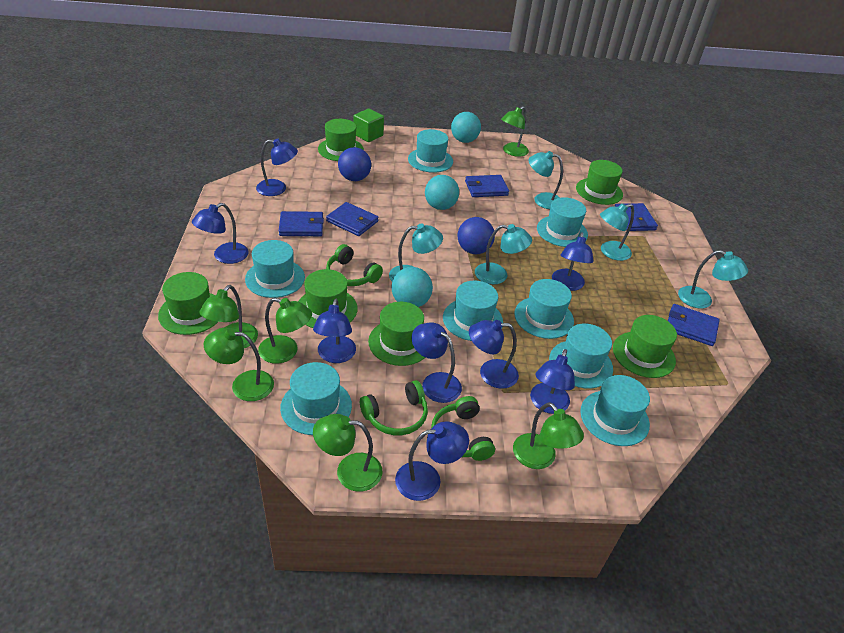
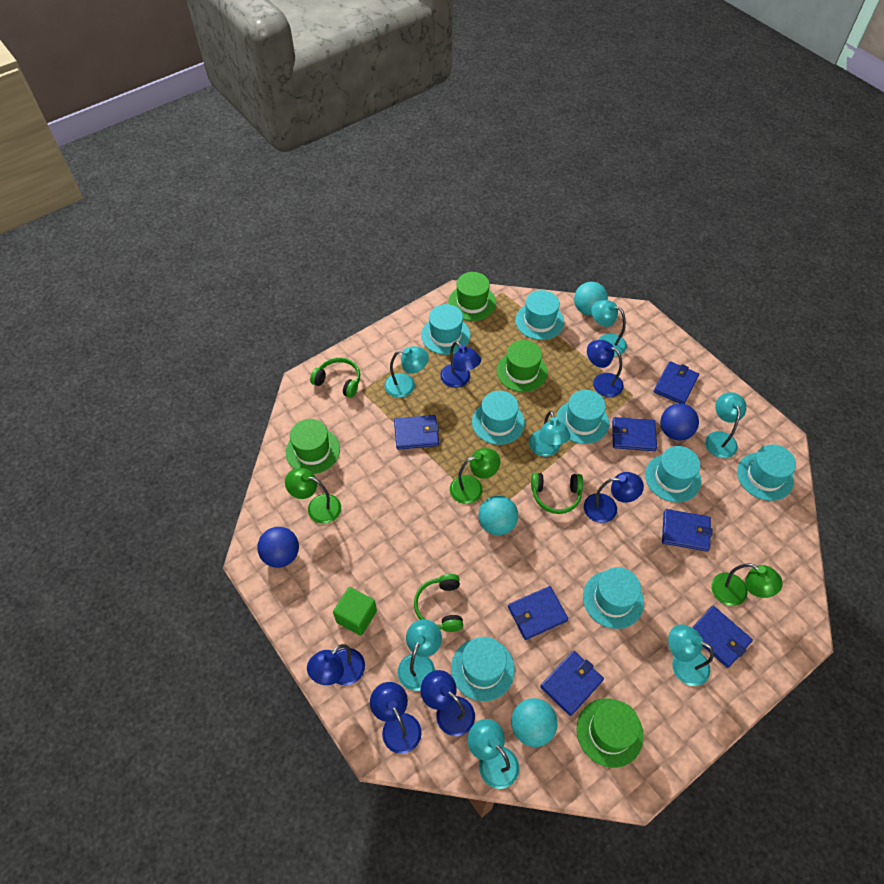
blue lamp: 8 -> 6
blue wallet: 5 -> 7
green hat: 6 -> 4
green lamp: 6 -> 3
turquoise lamp: 5 -> 7

